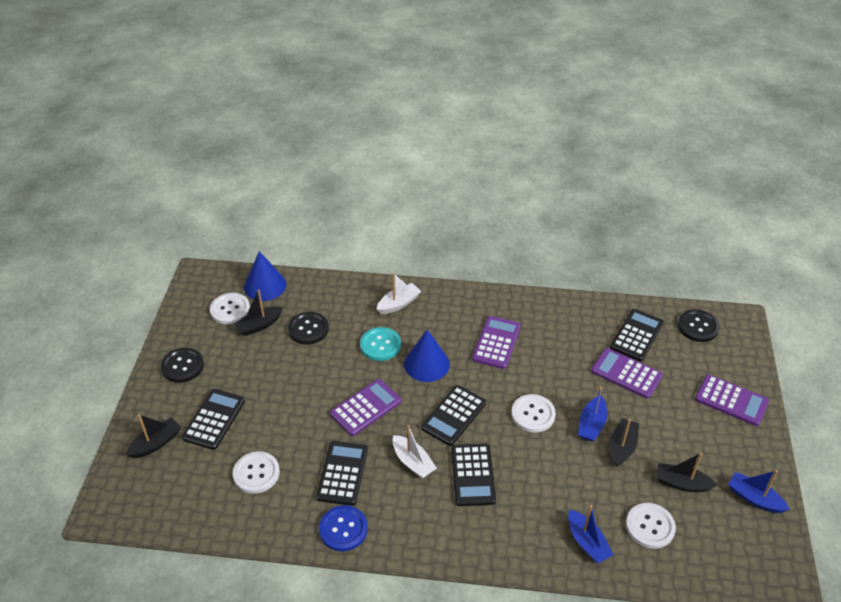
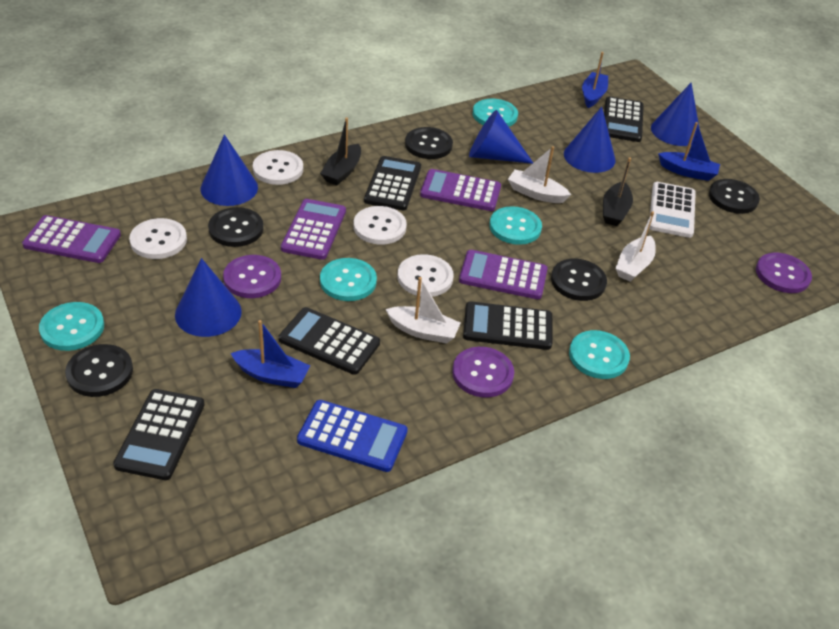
black boat: 4 -> 2
black button: 3 -> 5
blue button: 1 -> 0
blue calculator: 0 -> 1
blue cone: 2 -> 5
purple button: 0 -> 3
turquoise button: 1 -> 5
white boat: 2 -> 3
white calculator: 0 -> 1

